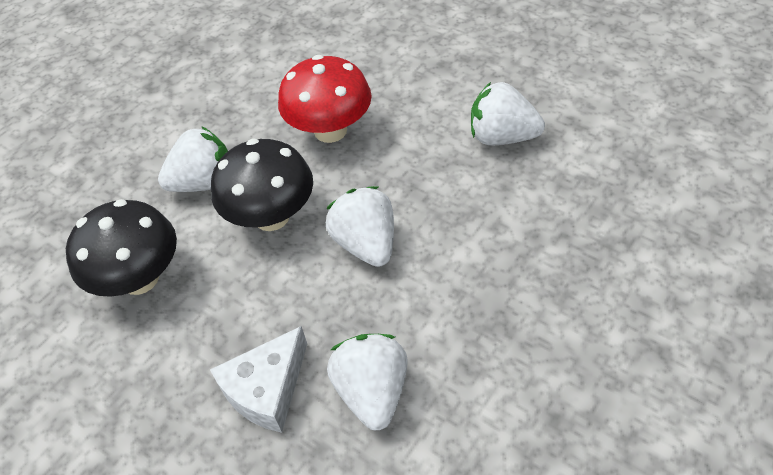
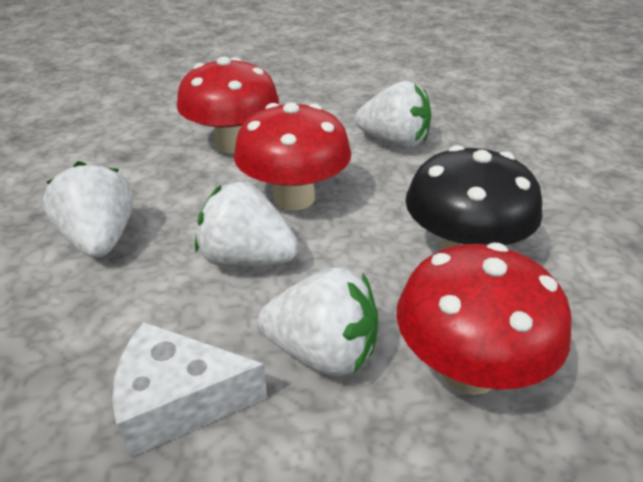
black mushroom: 2 -> 1
red mushroom: 1 -> 3

